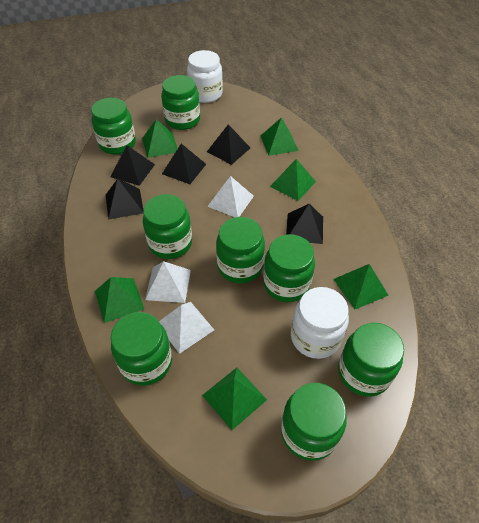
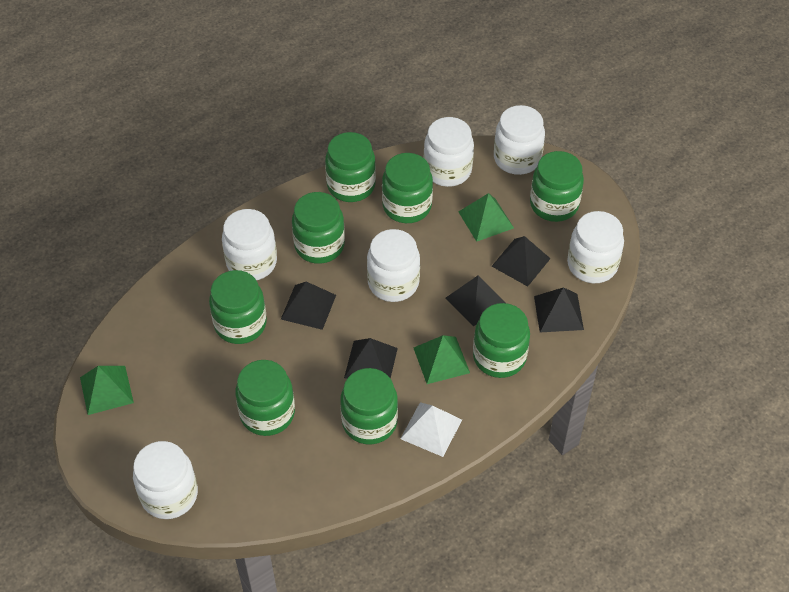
green pyramid: 6 -> 3
white jar: 2 -> 6
white pyramid: 3 -> 1

